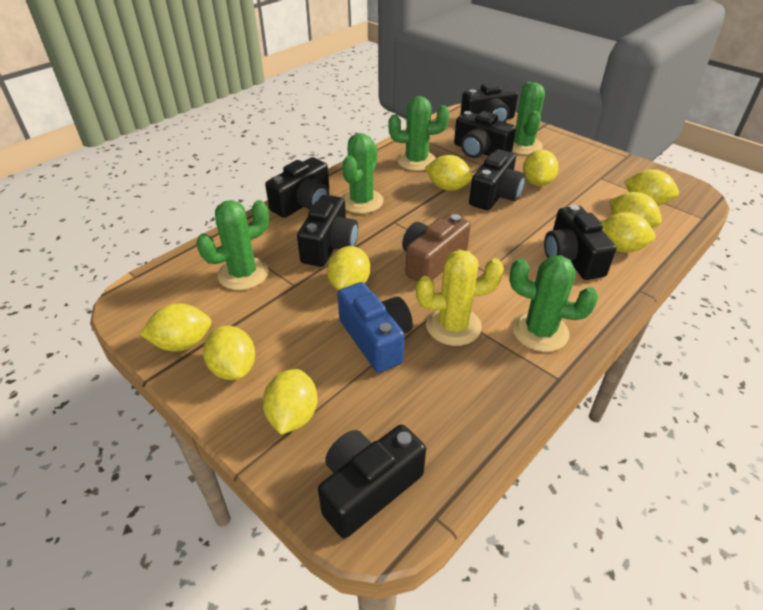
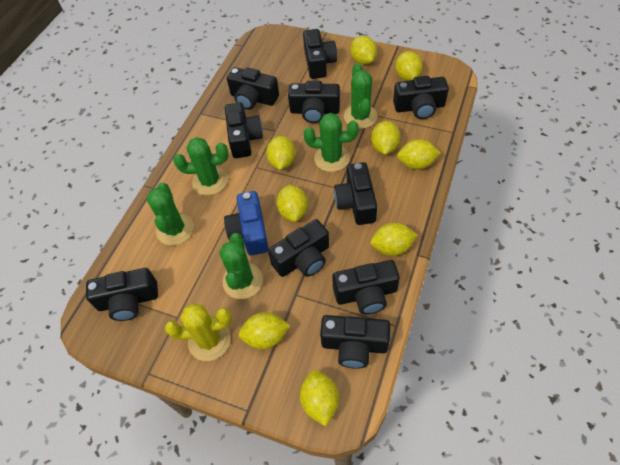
black camera: 7 -> 10
brown camera: 1 -> 0

